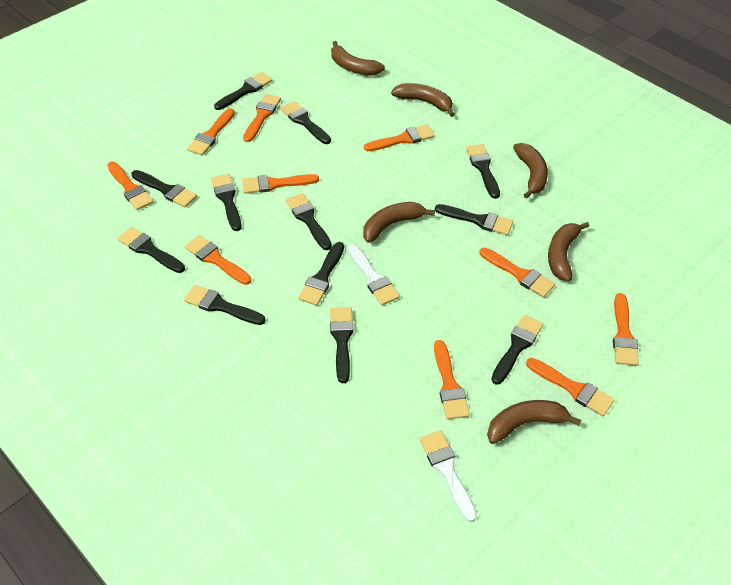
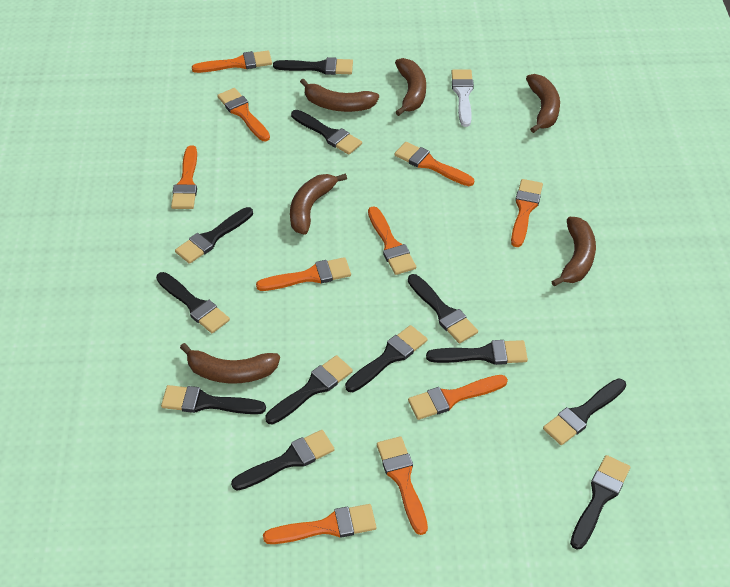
white brush: 2 -> 1

